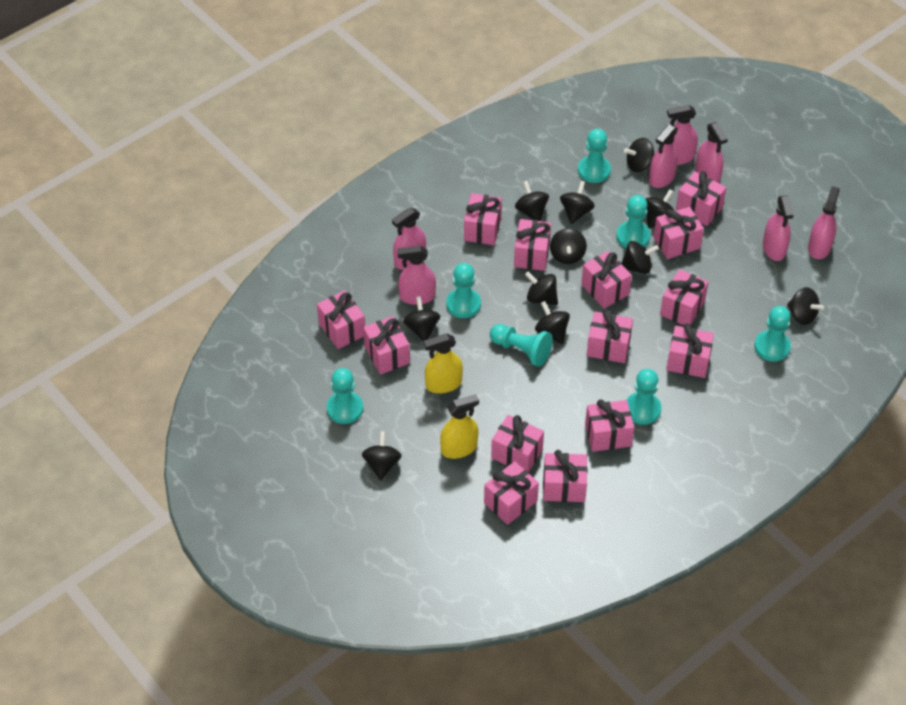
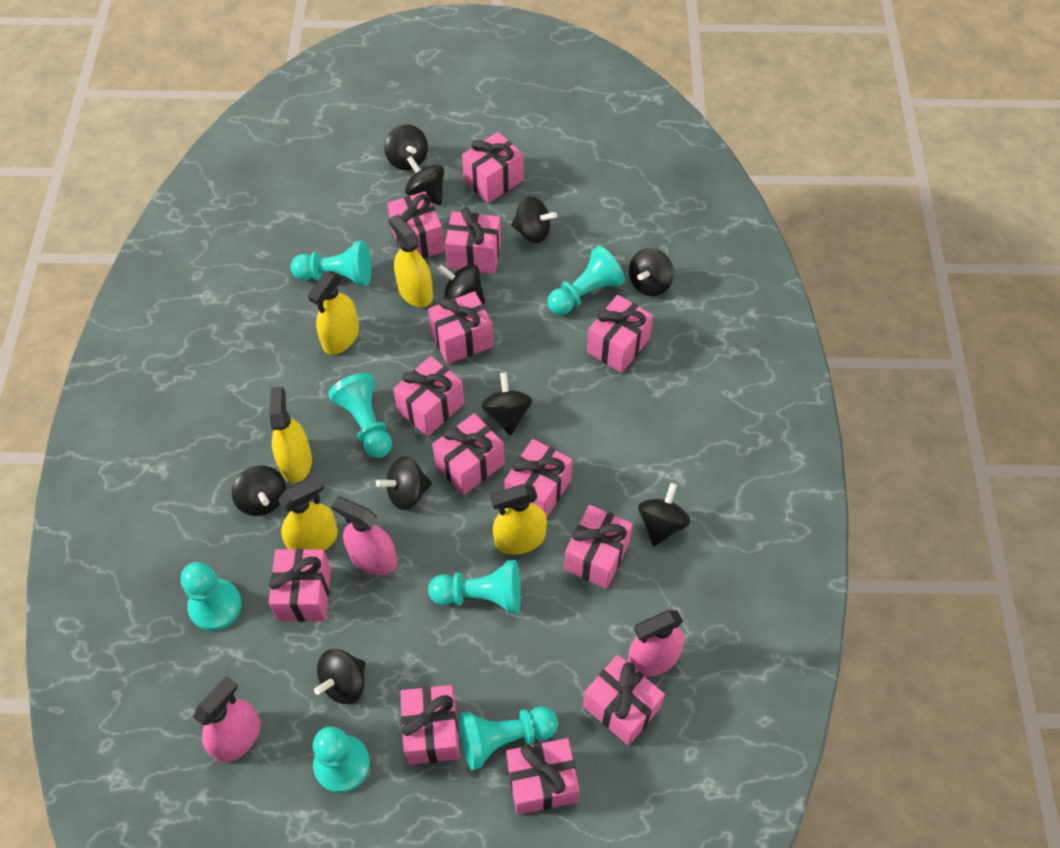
black spinning top: 11 -> 10
pink gift: 14 -> 13
pink spray bottle: 7 -> 3
yellow spray bottle: 2 -> 5

